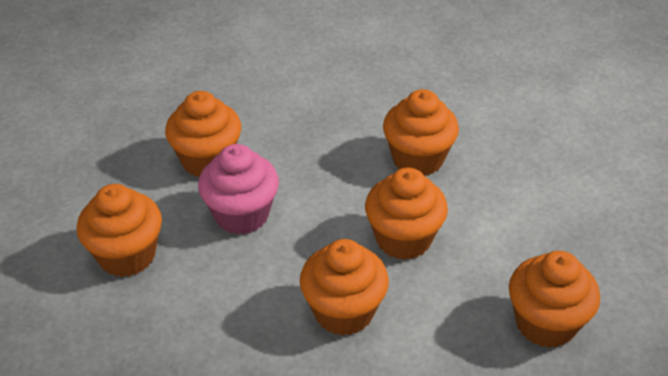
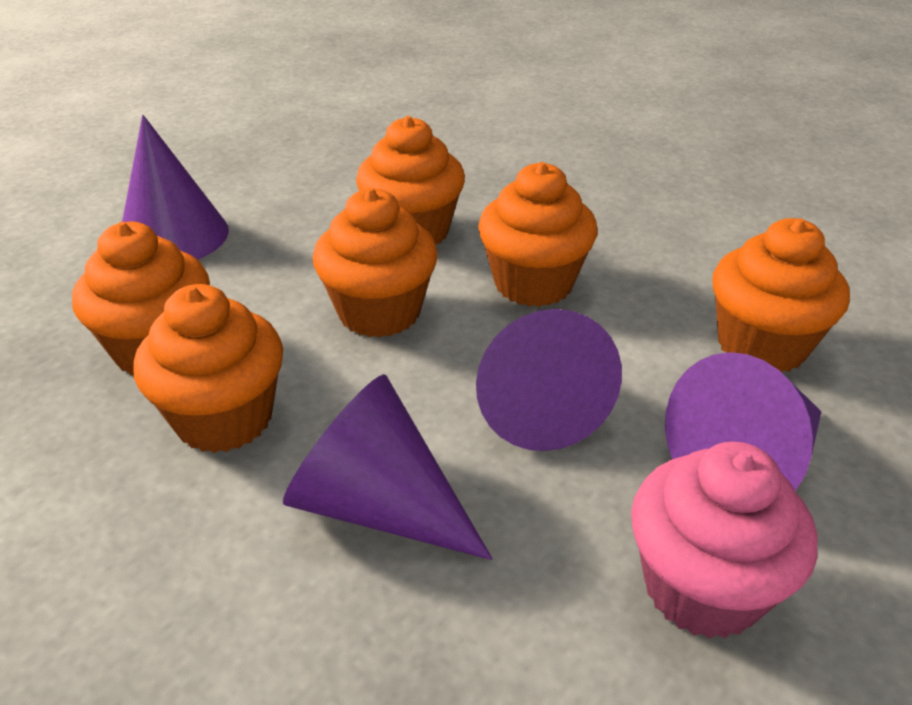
purple cone: 0 -> 4

